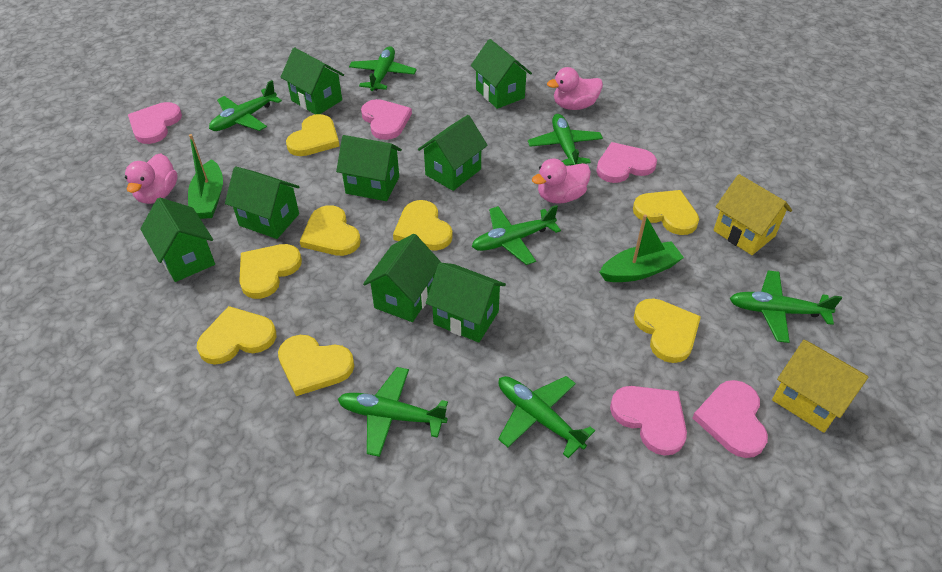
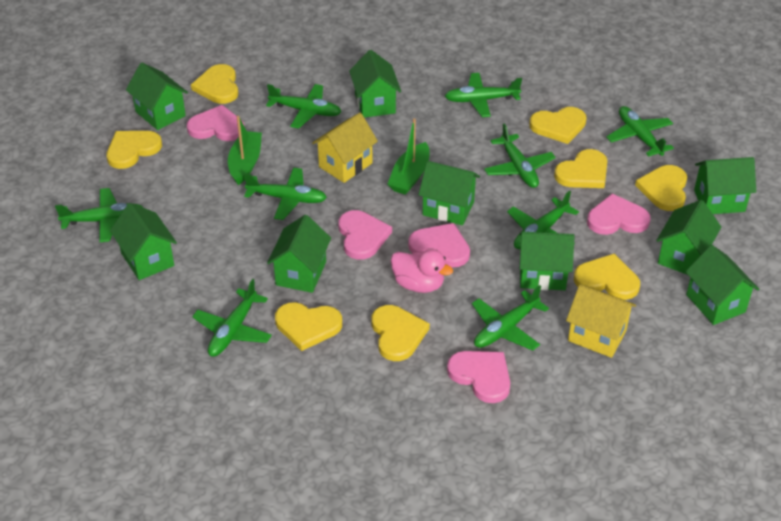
green house: 8 -> 9
green plane: 7 -> 9
pink duck: 3 -> 1

